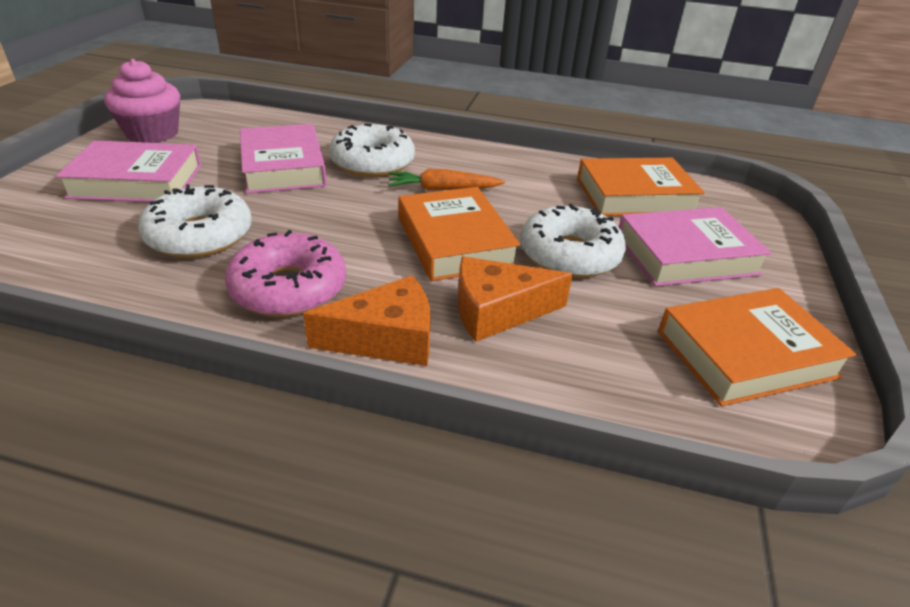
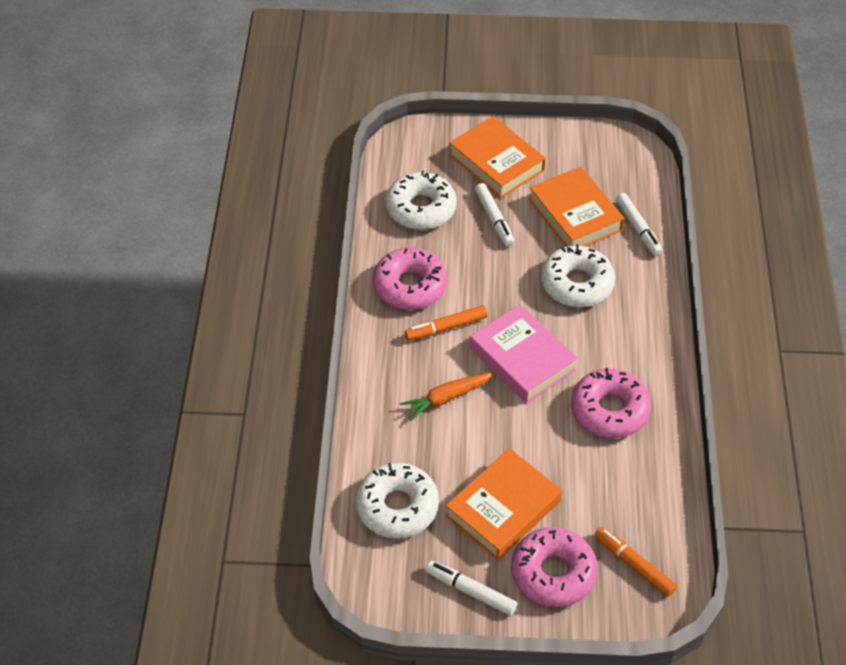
orange cheese: 2 -> 0
orange marker: 0 -> 2
pink book: 3 -> 1
pink cupcake: 1 -> 0
pink donut: 1 -> 3
white marker: 0 -> 3

